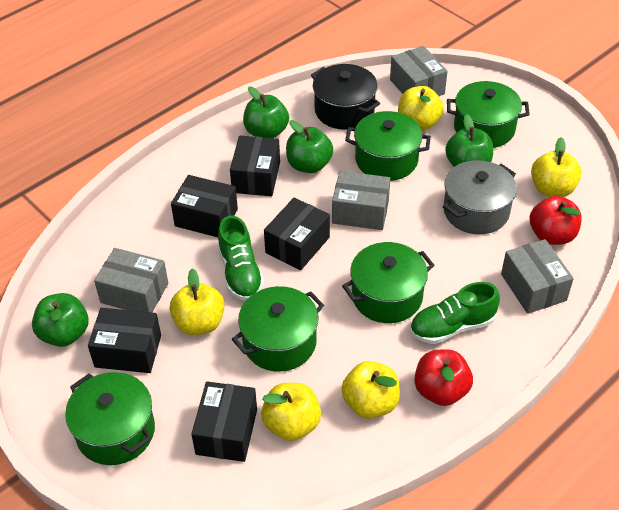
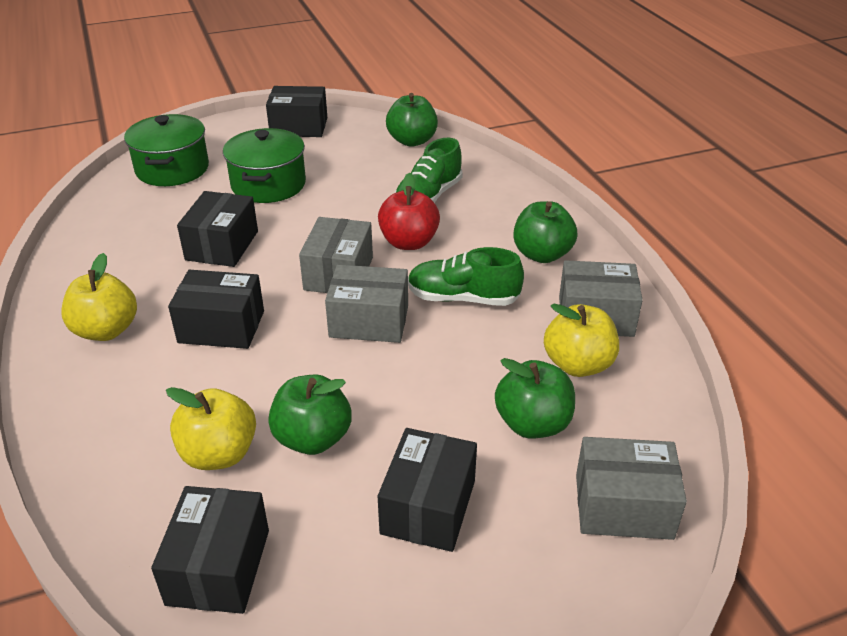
black pot: 1 -> 0
green pot: 5 -> 2
grey pot: 1 -> 0
red apple: 2 -> 1
yellow apple: 5 -> 3

